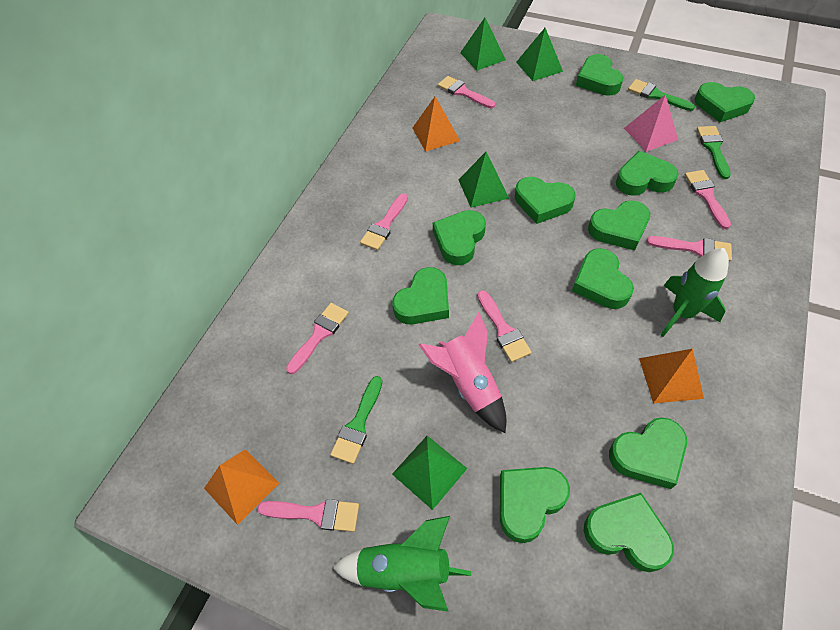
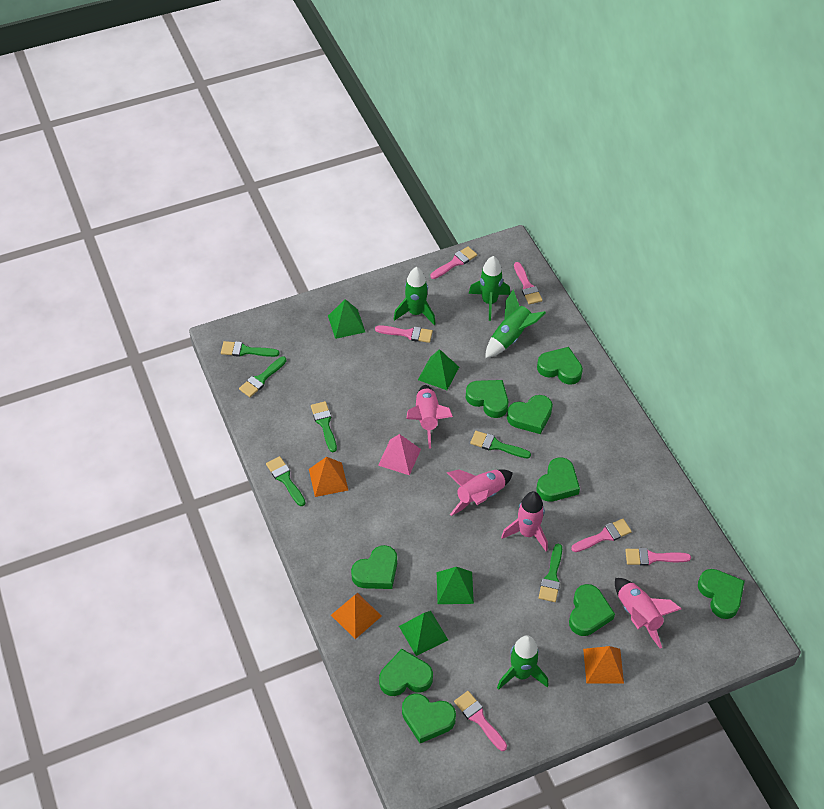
green brush: 3 -> 6
green heart: 11 -> 9
green rocket: 2 -> 4
pink brush: 7 -> 6
pink rocket: 1 -> 4

